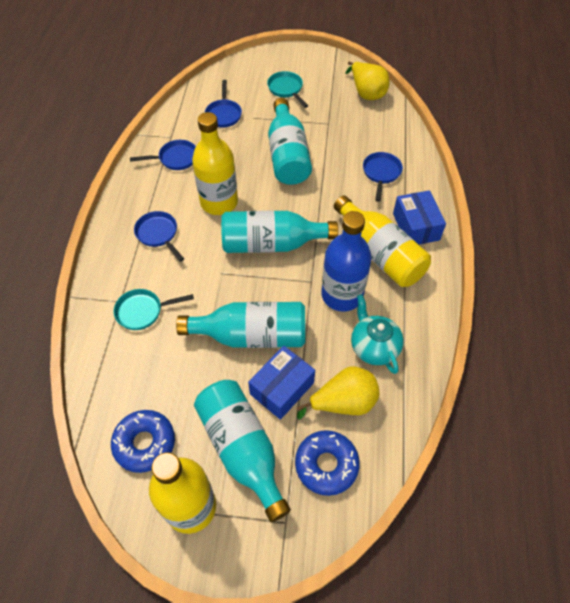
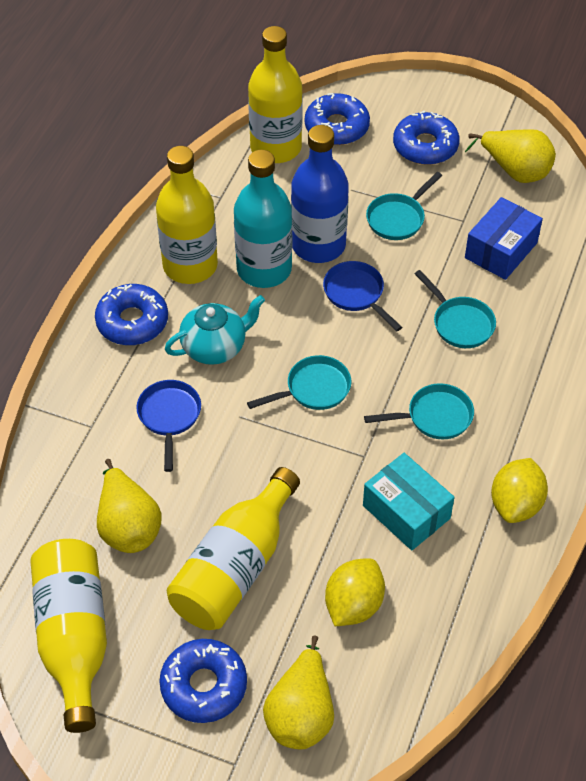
blue box: 2 -> 1
blue donut: 2 -> 4
blue pan: 4 -> 2
turquoise bottle: 4 -> 1
turquoise box: 0 -> 1
turquoise pan: 2 -> 4
yellow bottle: 3 -> 4
yellow lemon: 0 -> 2
yellow pear: 2 -> 3

